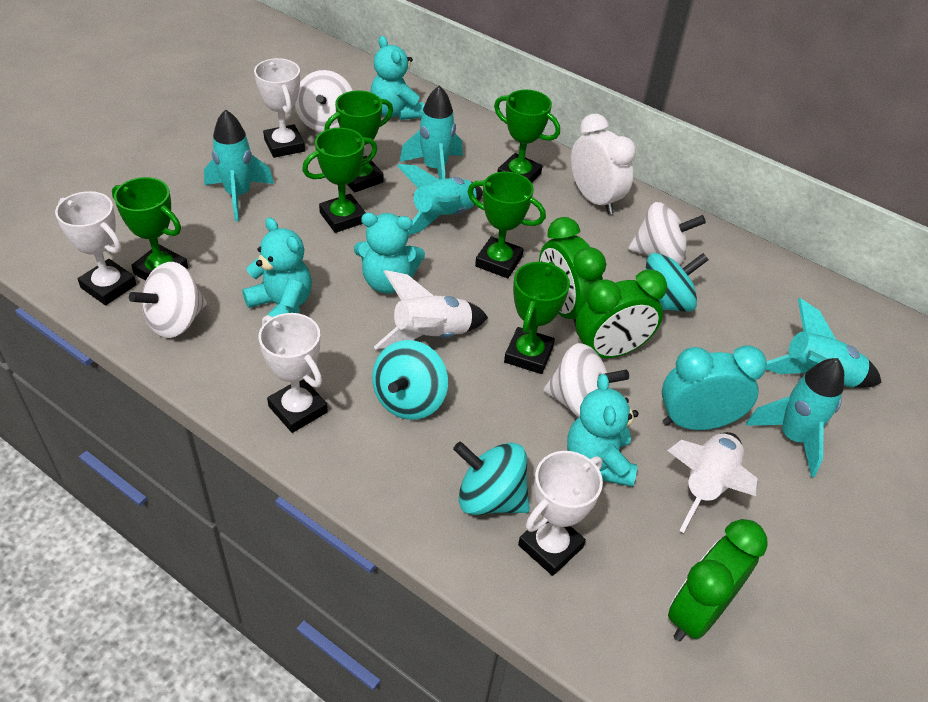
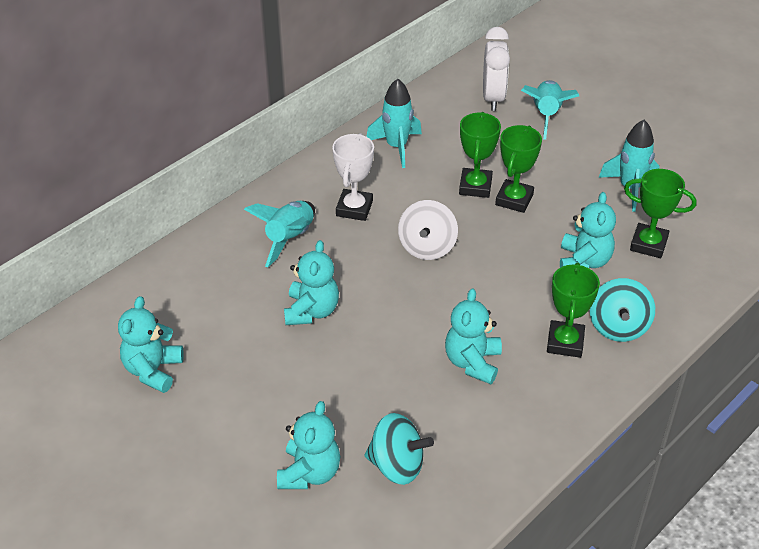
green clock: 3 -> 0
green trophy: 6 -> 4
turquoise clock: 1 -> 0
turquoise rocket: 5 -> 4
turquoise spinning top: 3 -> 2
turquoise teddy bear: 4 -> 5
white rocket: 2 -> 0
white spinning top: 4 -> 1
white trophy: 4 -> 1

